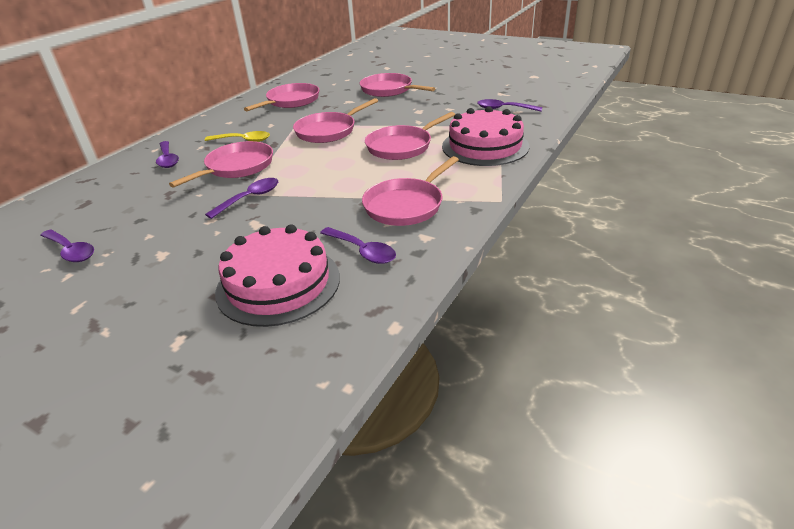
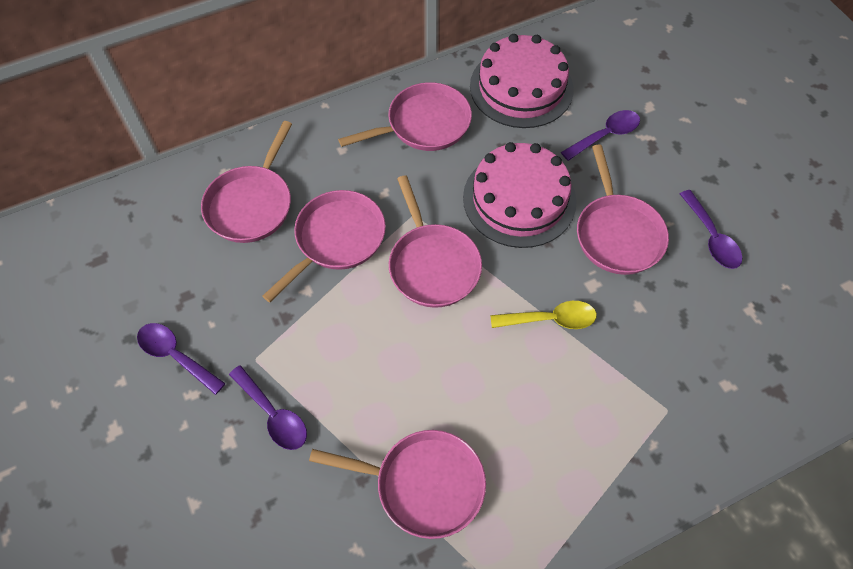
purple spoon: 5 -> 4

